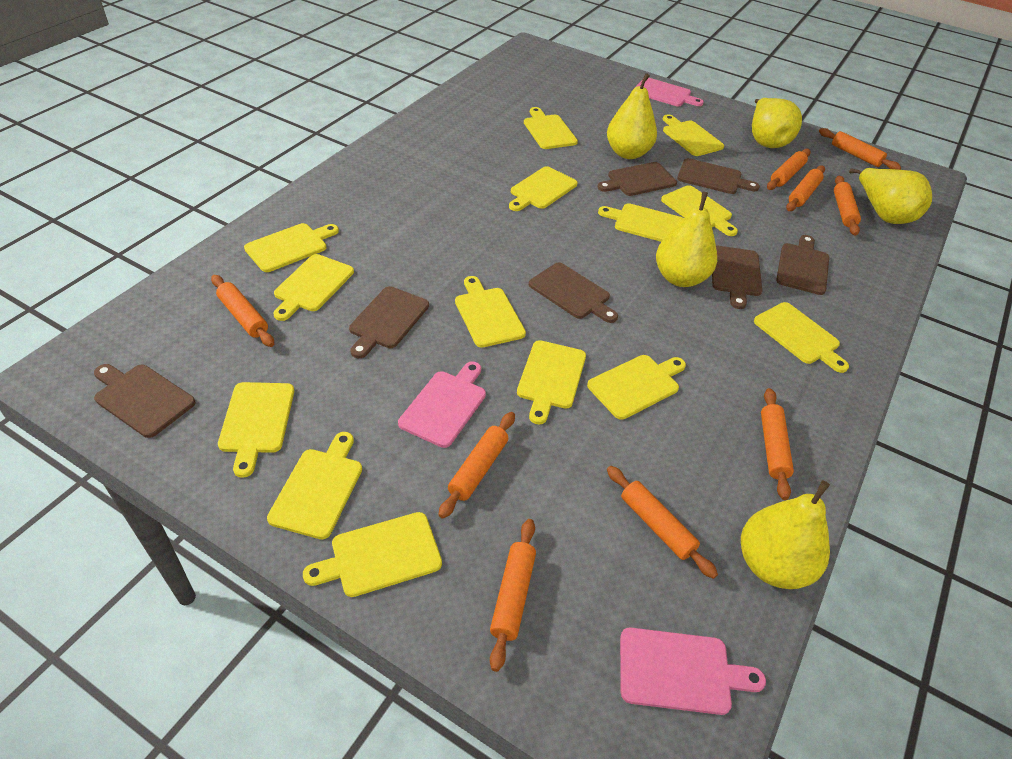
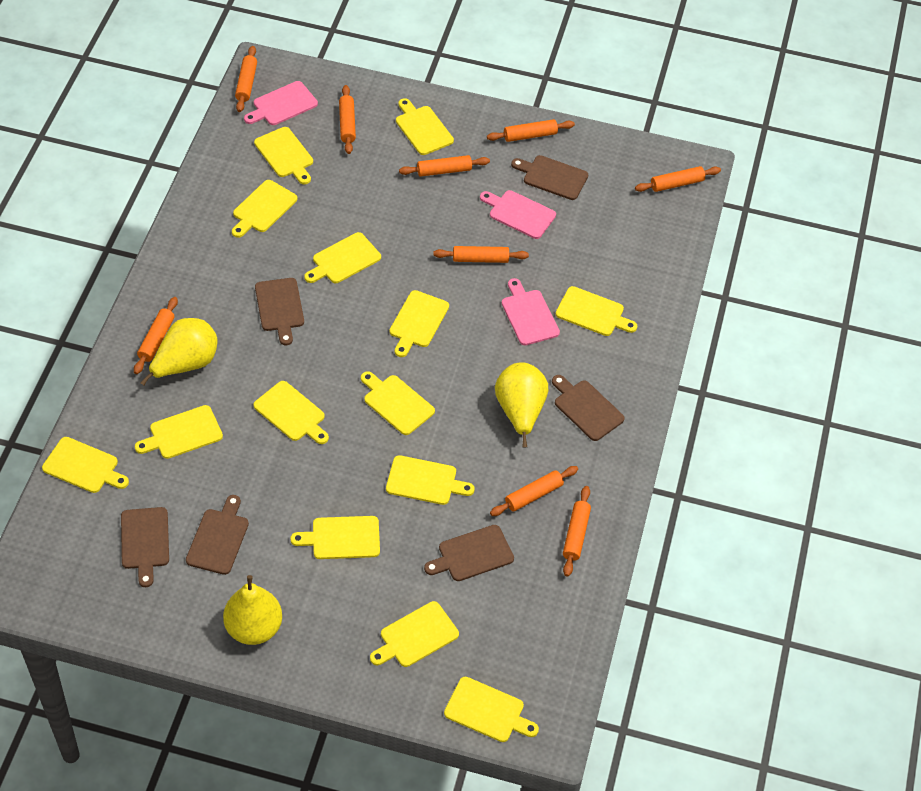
brown cutting board: 7 -> 6
yellow pear: 5 -> 3

